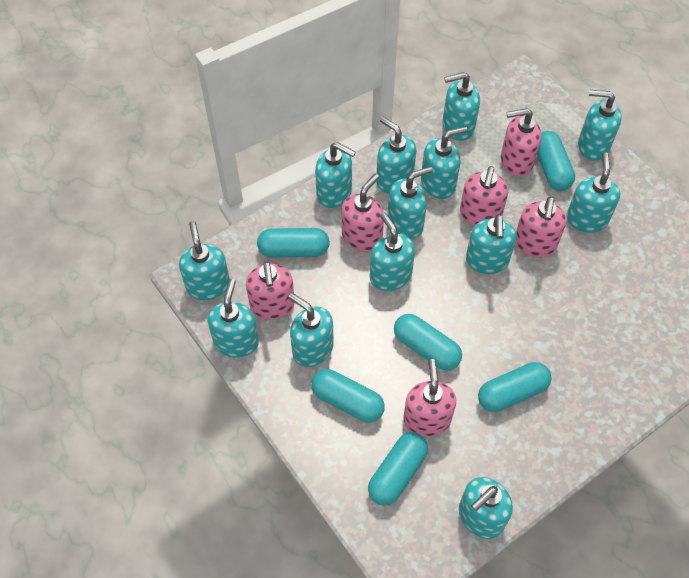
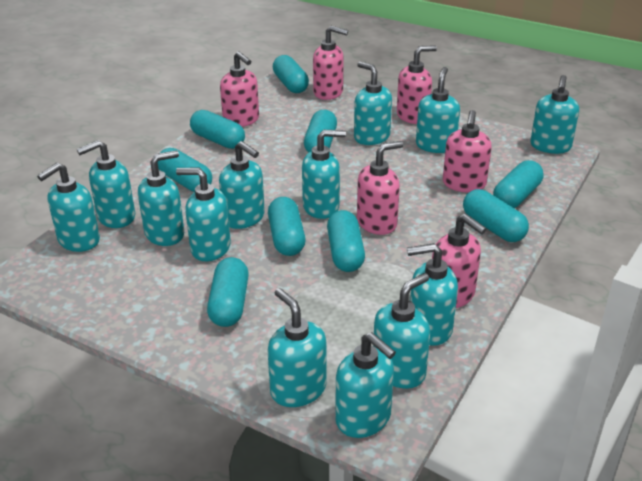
turquoise capsule: 6 -> 9

